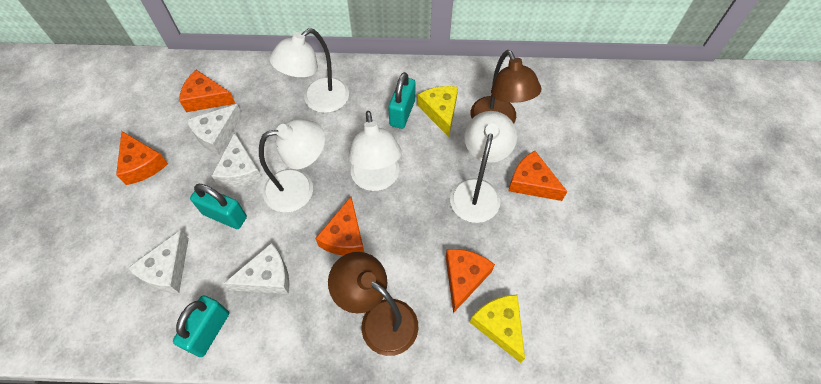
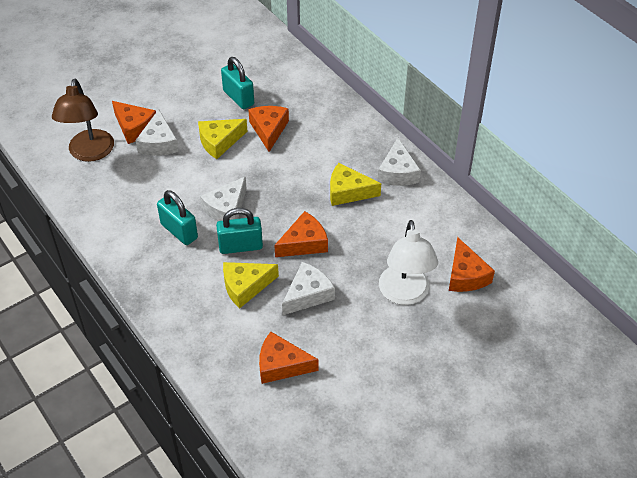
brown lamp: 2 -> 1
white lamp: 4 -> 1
yellow cheese: 2 -> 3

